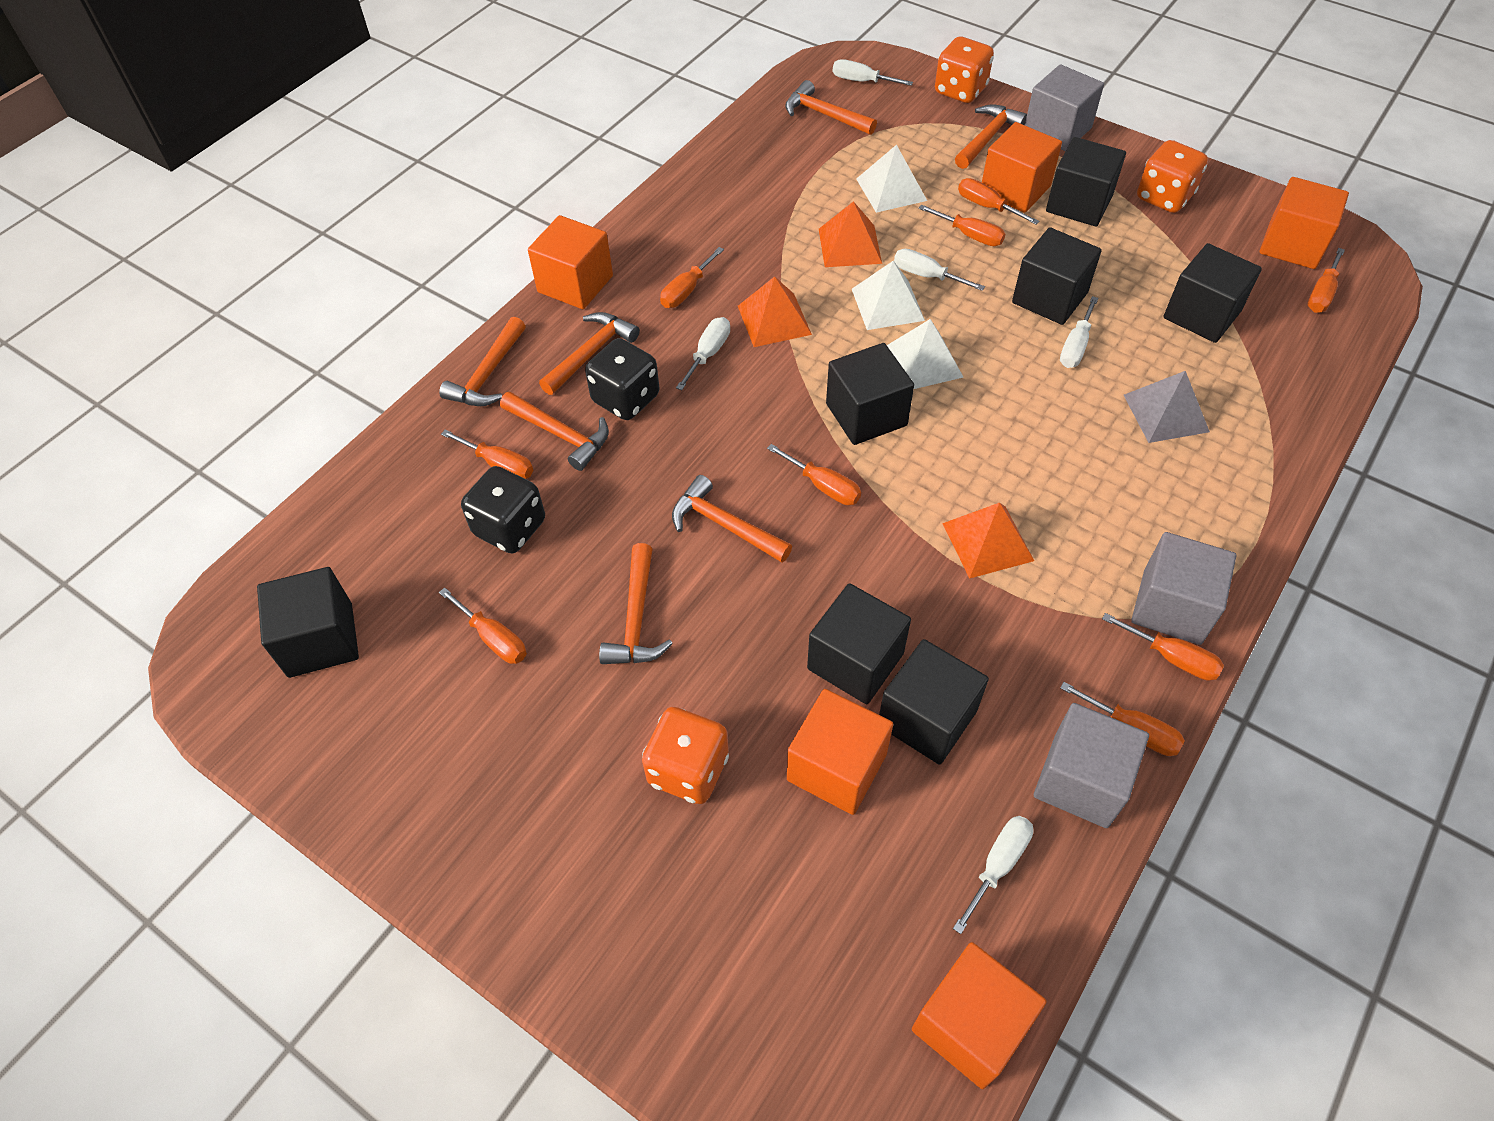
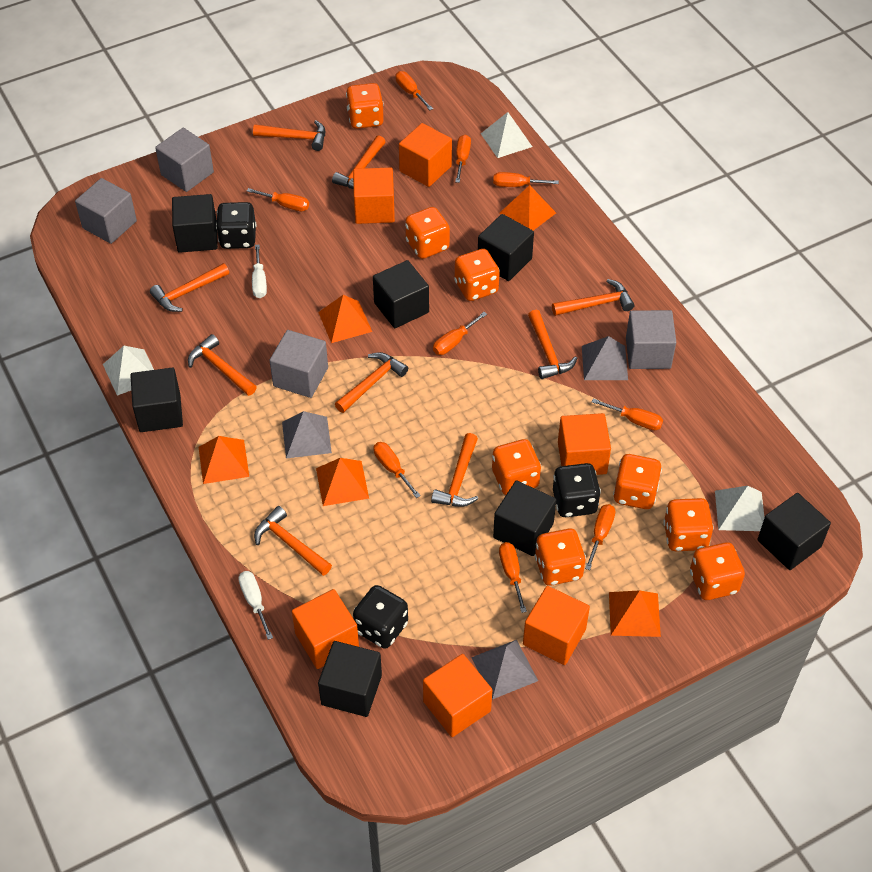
black dice: 2 -> 3
grey cube: 3 -> 4
grey pyramid: 1 -> 3
orange cube: 5 -> 6
orange dice: 3 -> 8
orange hammer: 7 -> 9
orange pyramid: 3 -> 5
white screwdriver: 5 -> 2

